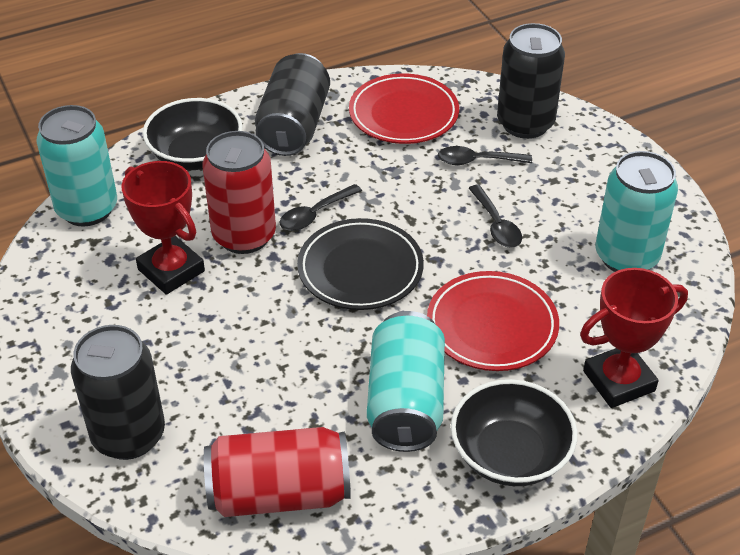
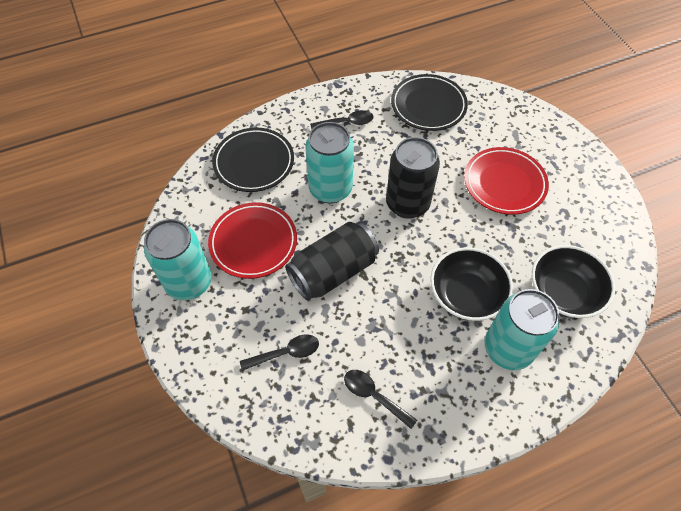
black can: 3 -> 2
black plate: 1 -> 2
red can: 2 -> 0
red trophy: 2 -> 0

